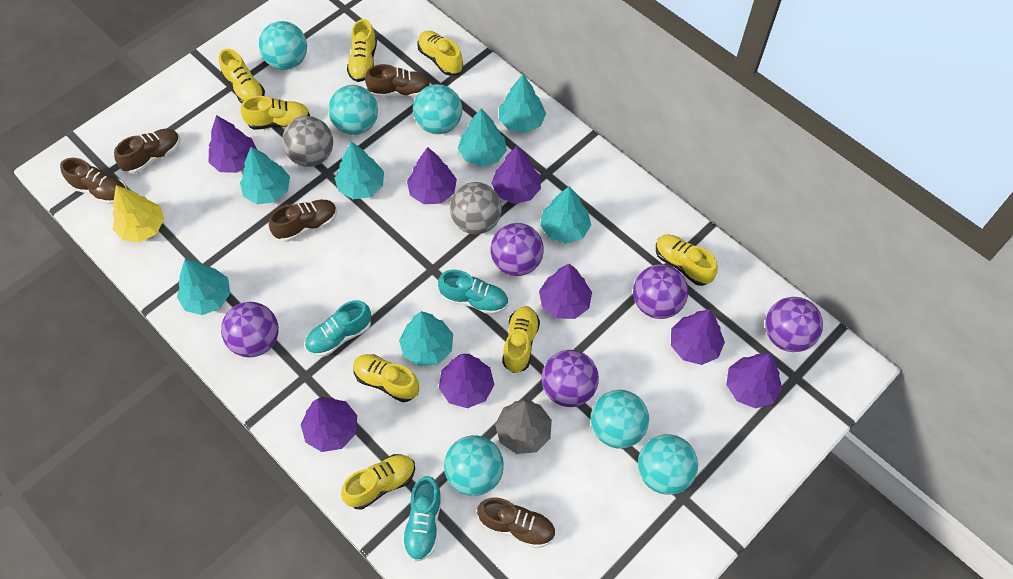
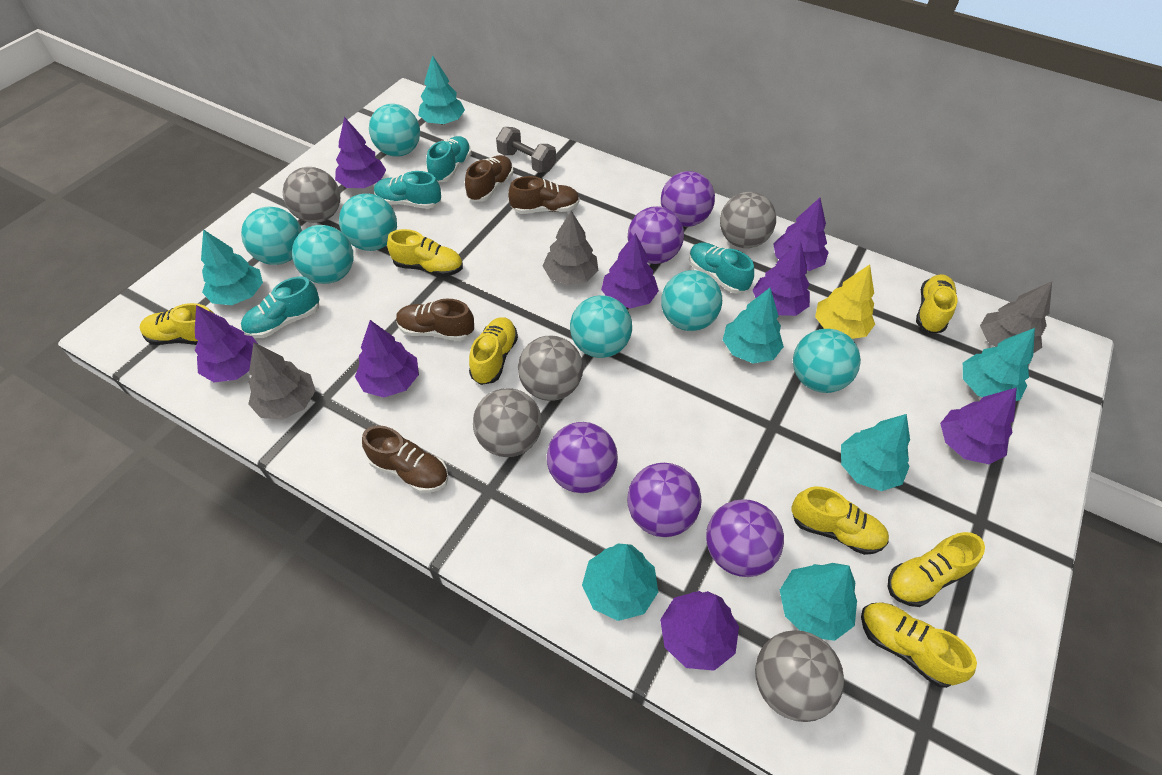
brown shoe: 5 -> 4
grey ball: 2 -> 5
grey dumbbell: 0 -> 1
grey tree: 1 -> 3
turquoise ball: 6 -> 7
turquoise shoe: 3 -> 4
yellow shoe: 8 -> 7

